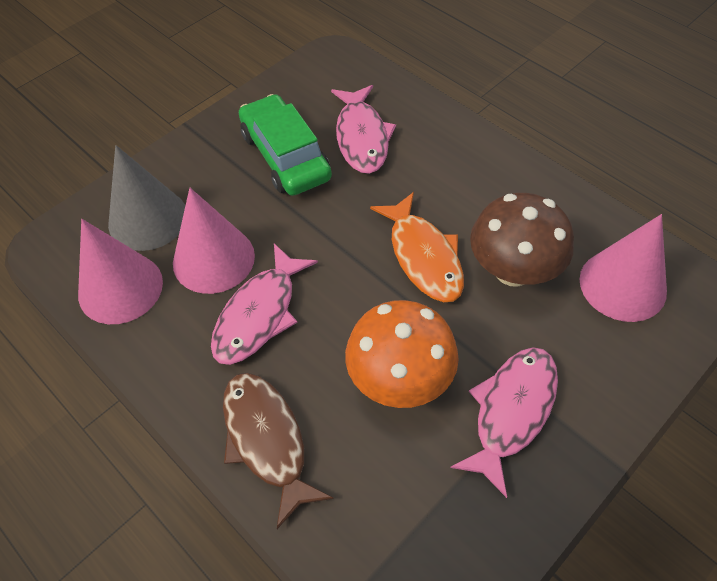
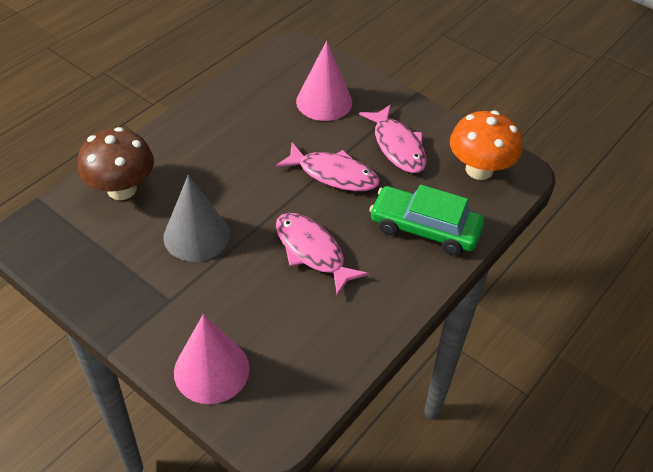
brown fish: 1 -> 0
orange fish: 1 -> 0
pink cone: 3 -> 2

